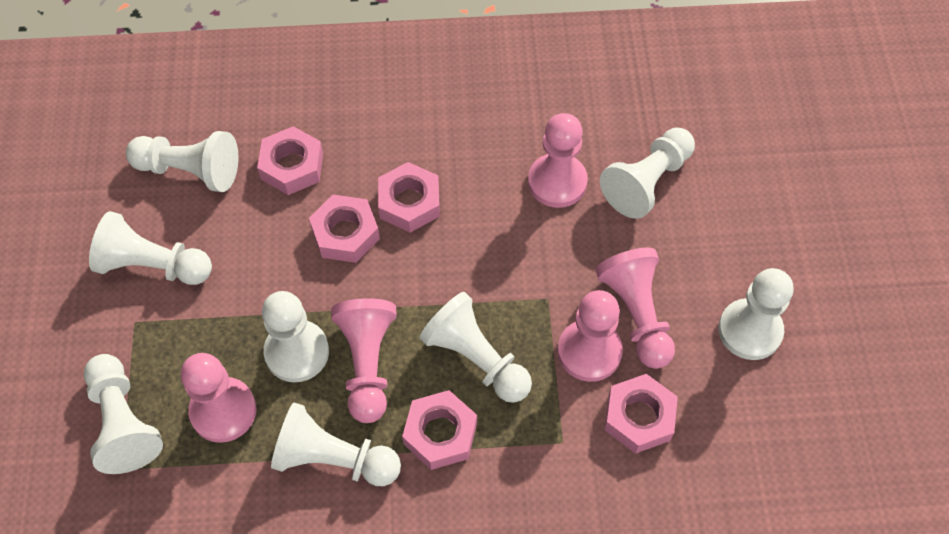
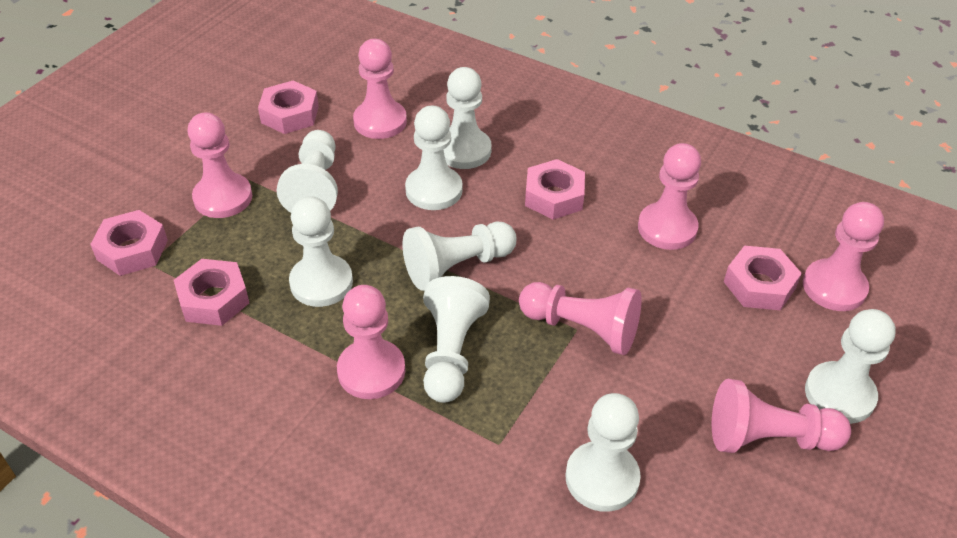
pink pawn: 5 -> 7

